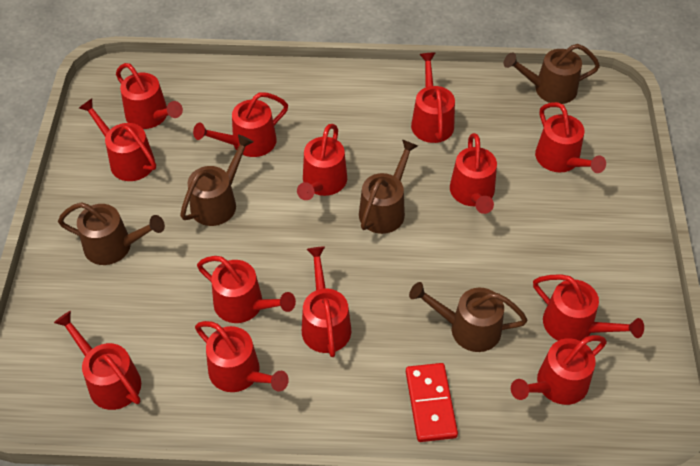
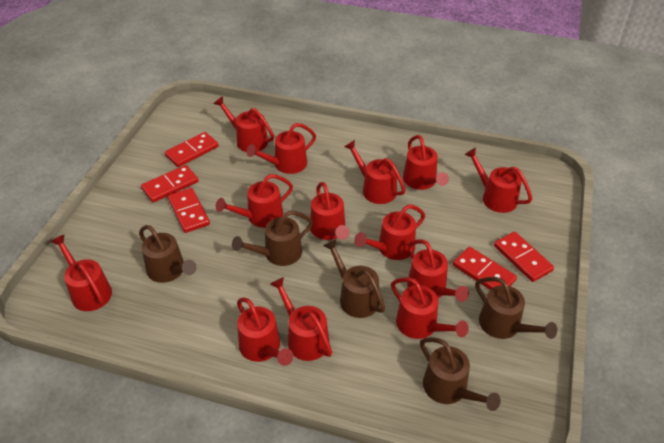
red domino: 1 -> 5

